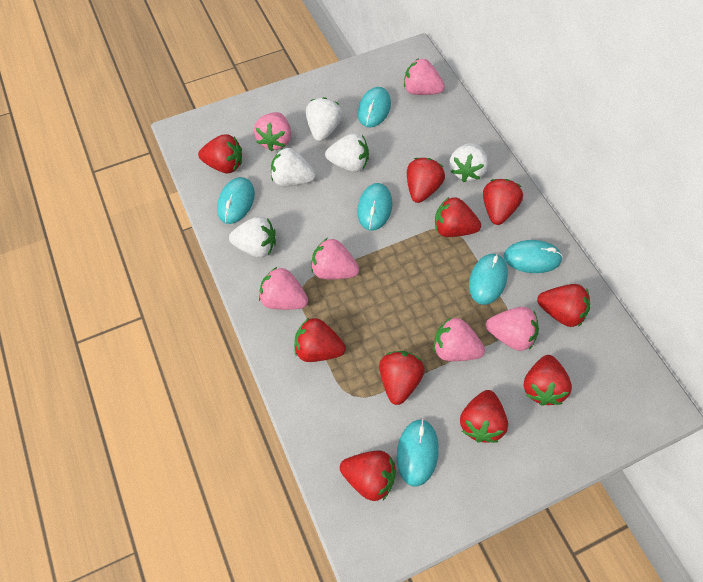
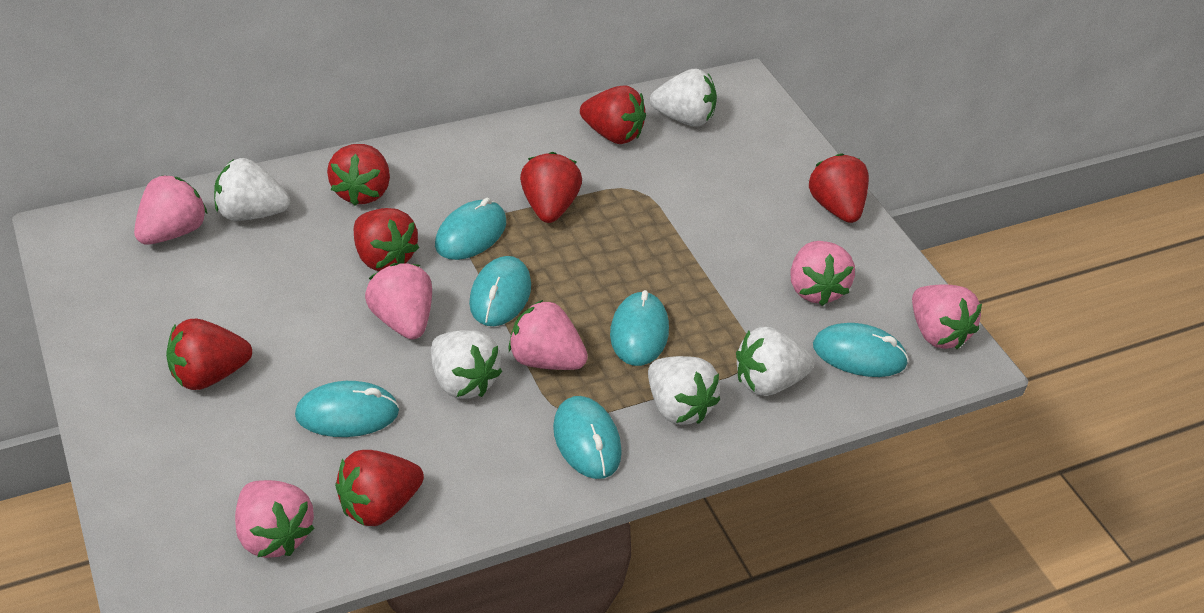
red strawberry: 10 -> 7

